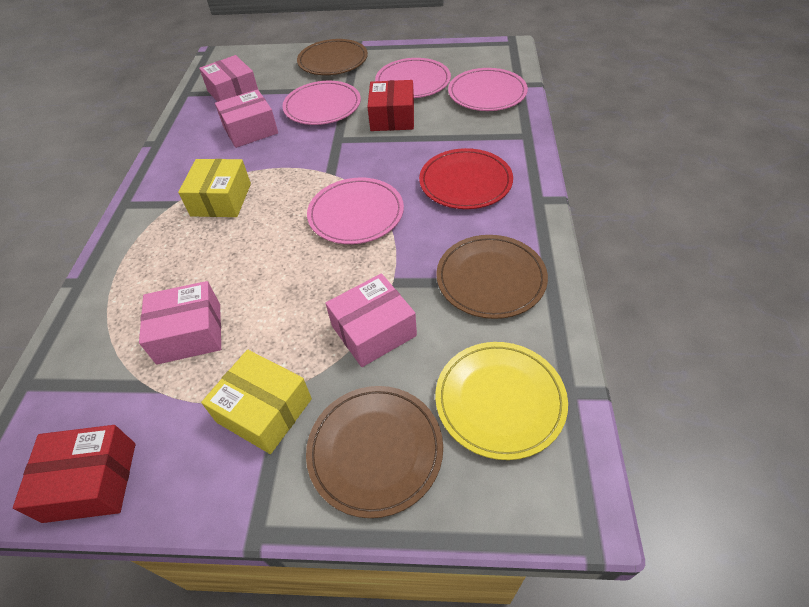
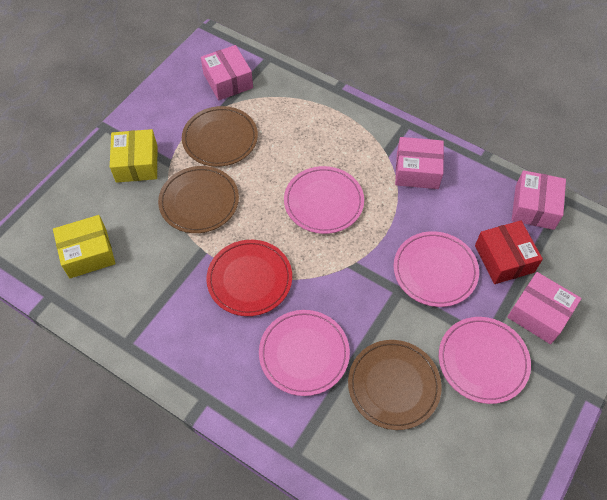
red box: 2 -> 1
yellow plate: 1 -> 0

